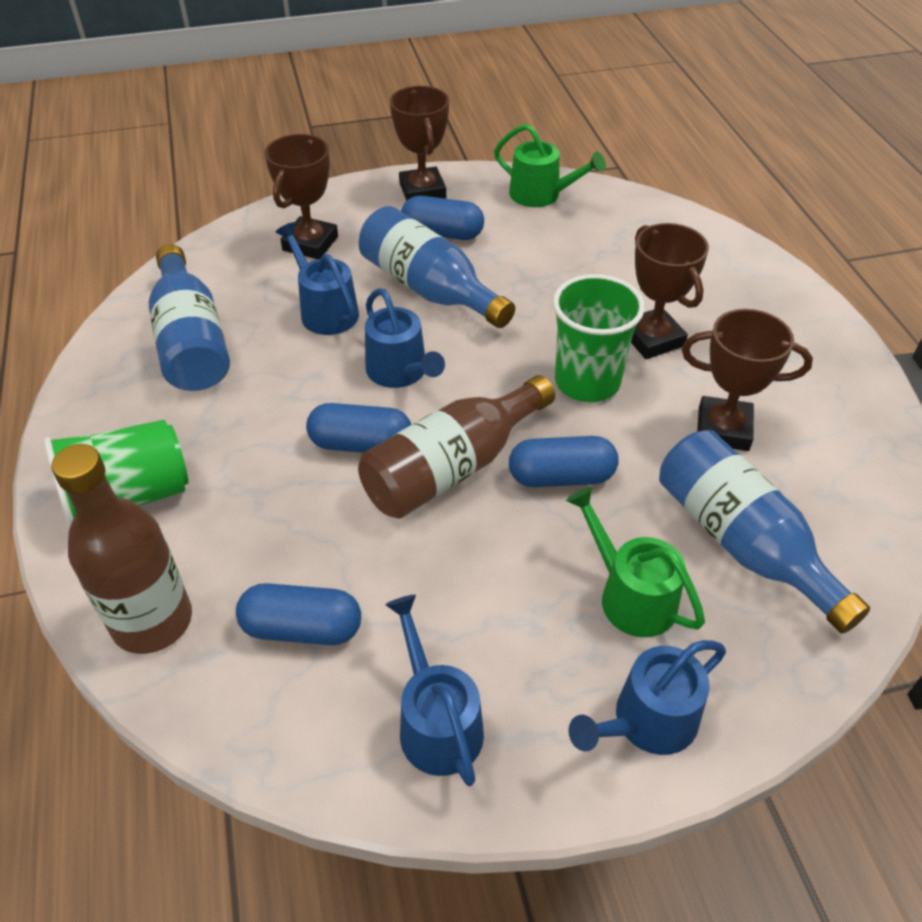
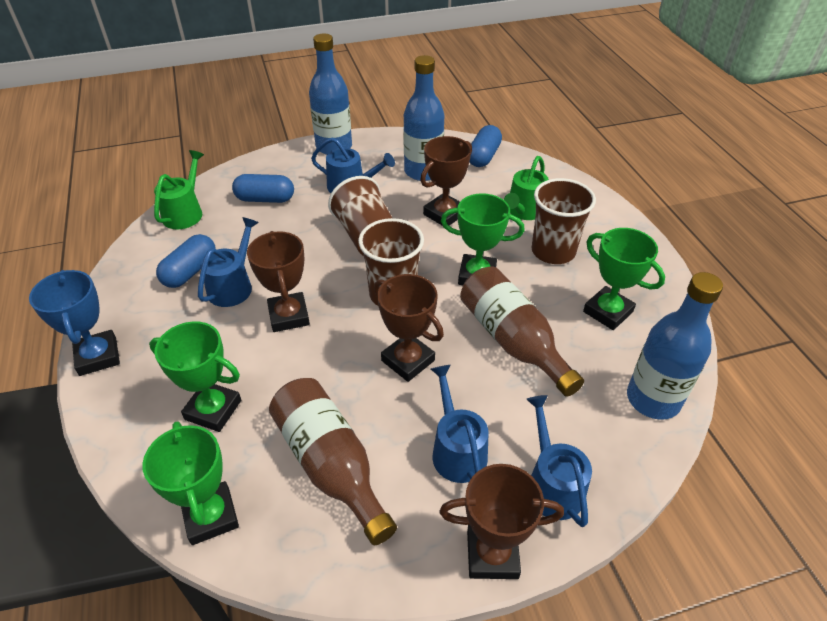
blue capsule: 4 -> 3
blue trophy: 0 -> 1
brown cup: 0 -> 3
green cup: 2 -> 0
green trophy: 0 -> 4

